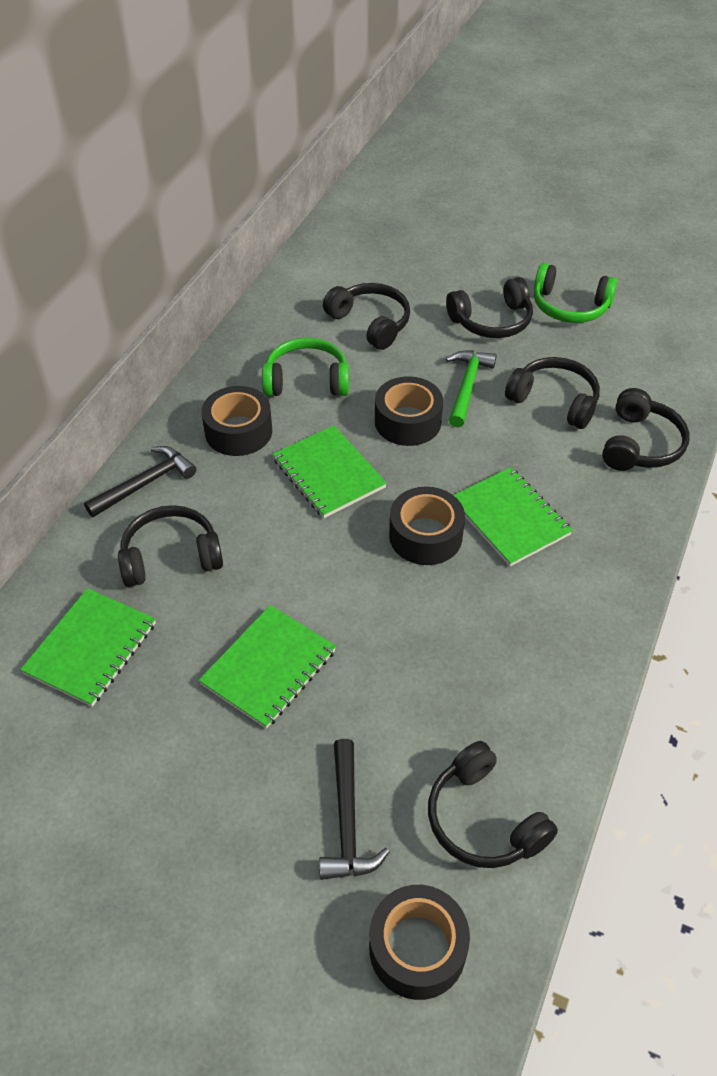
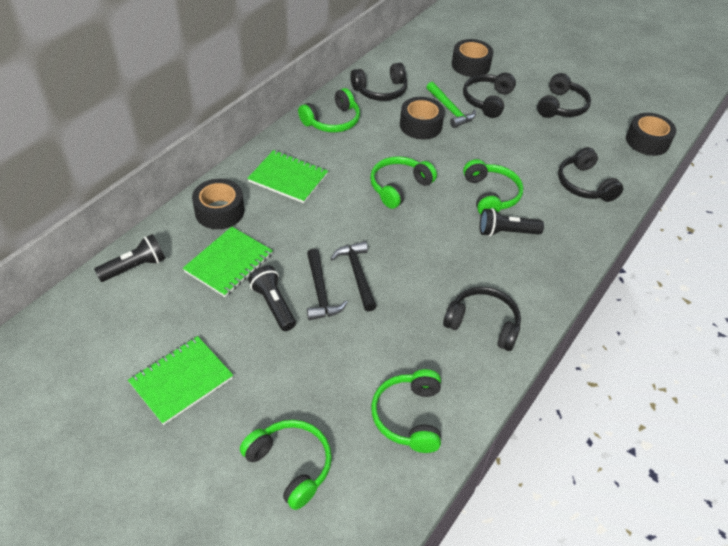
black flashlight: 0 -> 3
black headphones: 6 -> 5
green headphones: 2 -> 5
green notebook: 4 -> 3

